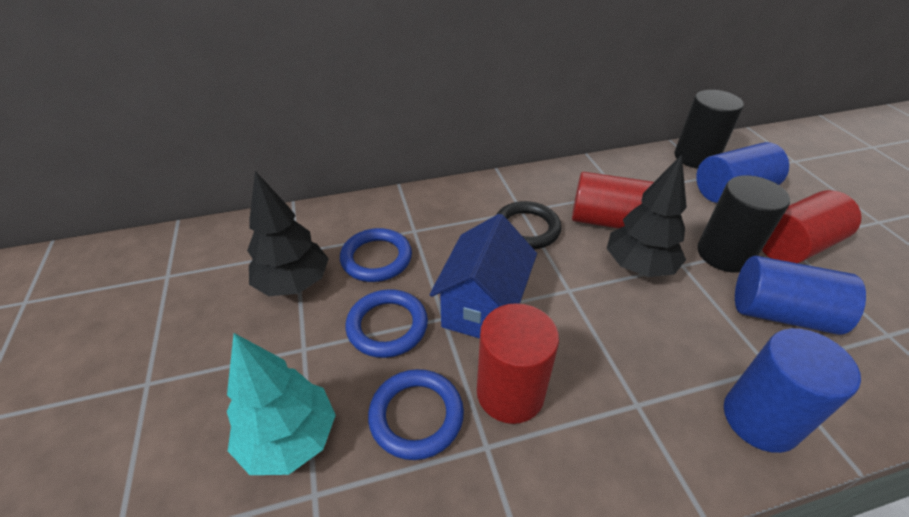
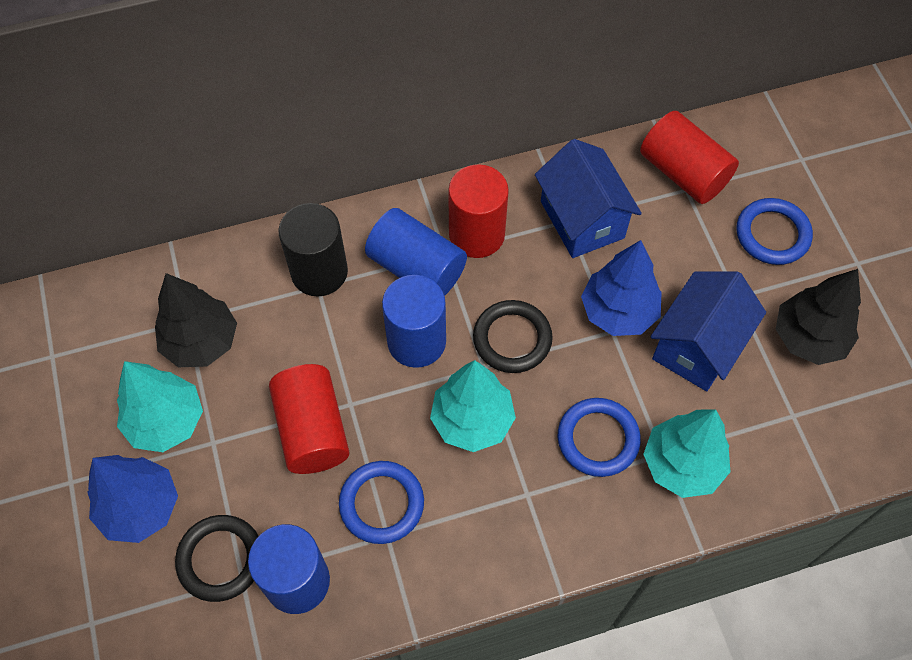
black cylinder: 2 -> 1
black ring: 1 -> 2
blue house: 1 -> 2
blue tree: 0 -> 2
turquoise tree: 1 -> 3

